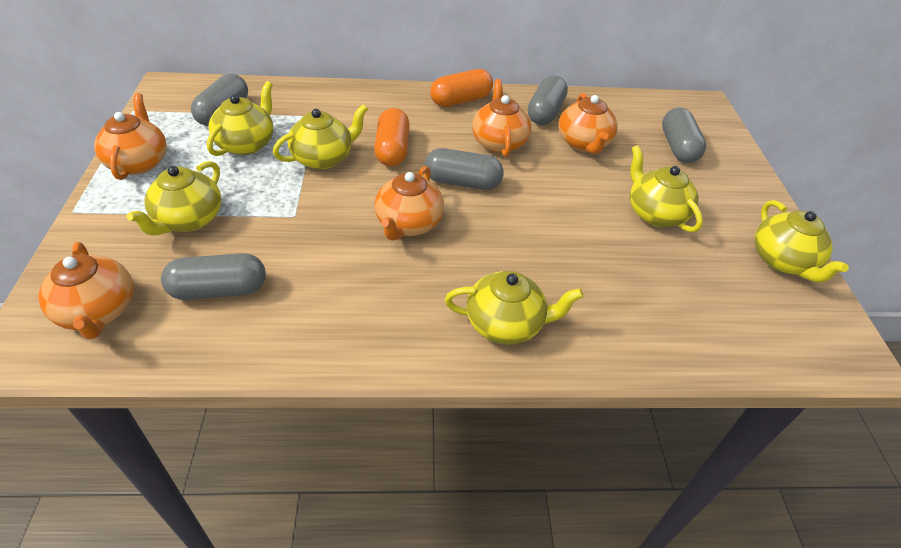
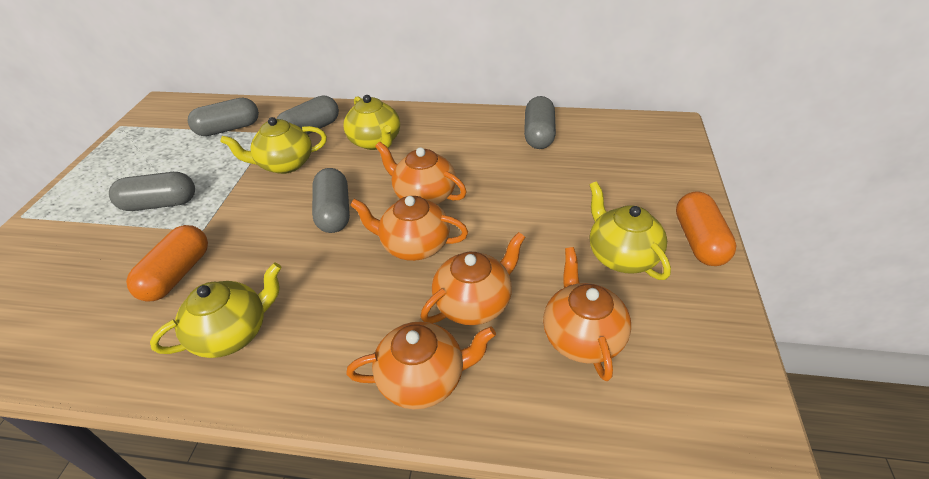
yellow teapot: 6 -> 4

